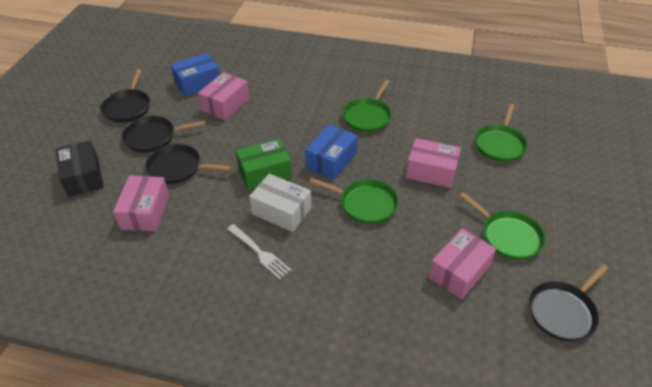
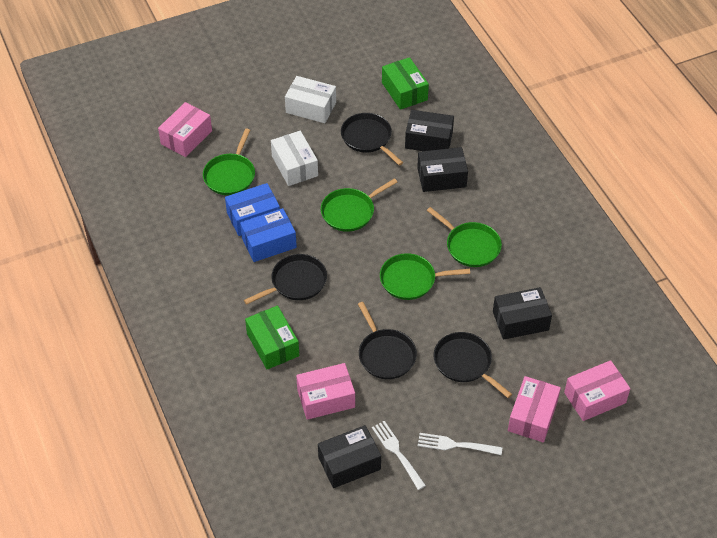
black box: 1 -> 4
green box: 1 -> 2
white box: 1 -> 2
white fork: 1 -> 2

